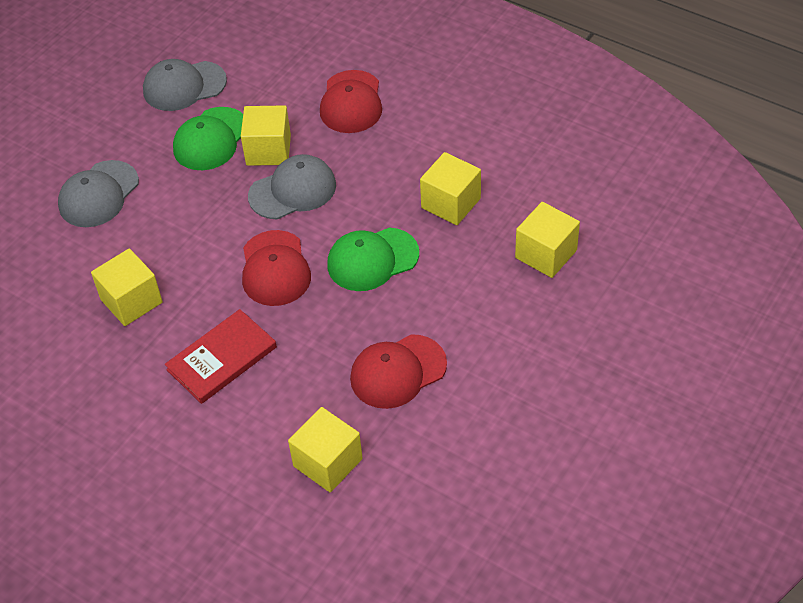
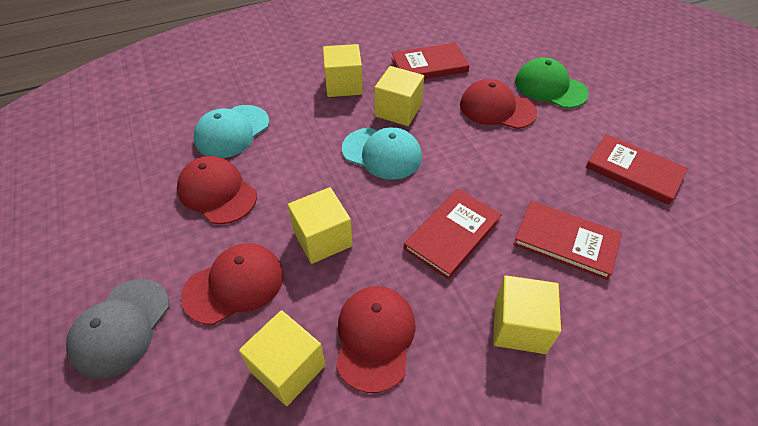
green cap: 2 -> 1
grey cap: 3 -> 1
red book: 1 -> 4
red cap: 3 -> 4
turquoise cap: 0 -> 2

